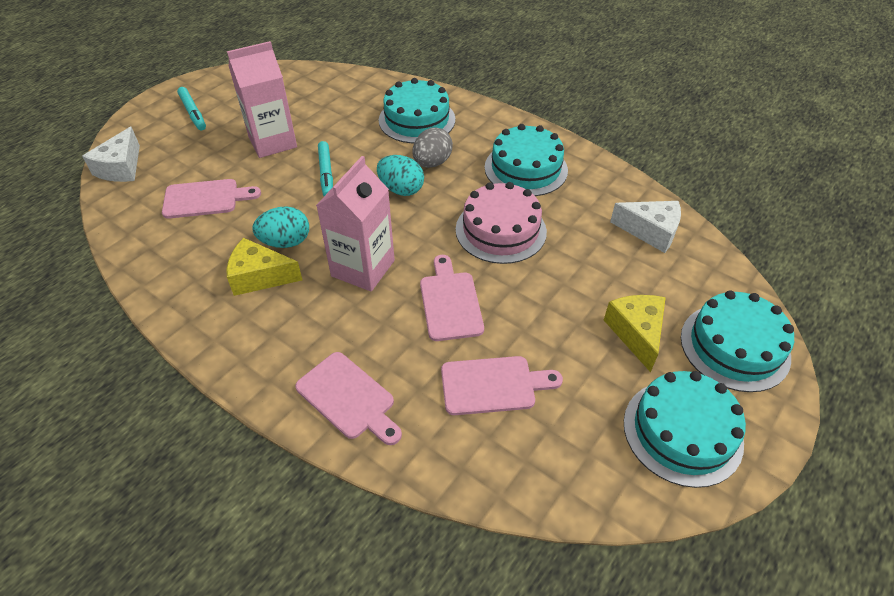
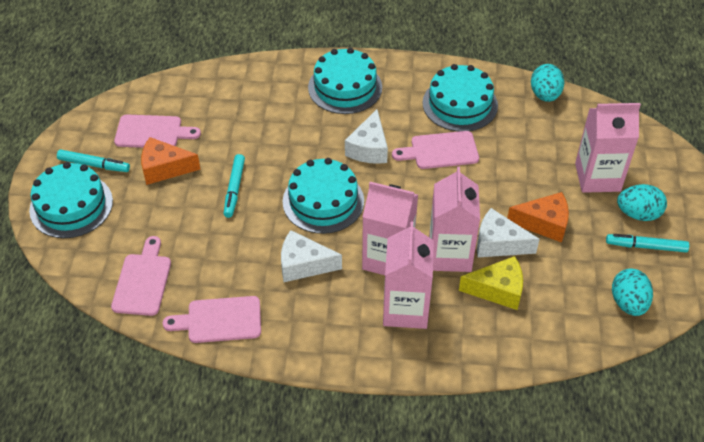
grey egg: 1 -> 0
orange cheese: 0 -> 2
pink cake: 1 -> 0
pink carton: 2 -> 4
turquoise egg: 2 -> 3
turquoise marker: 2 -> 3
white cheese: 2 -> 3
yellow cheese: 2 -> 1

